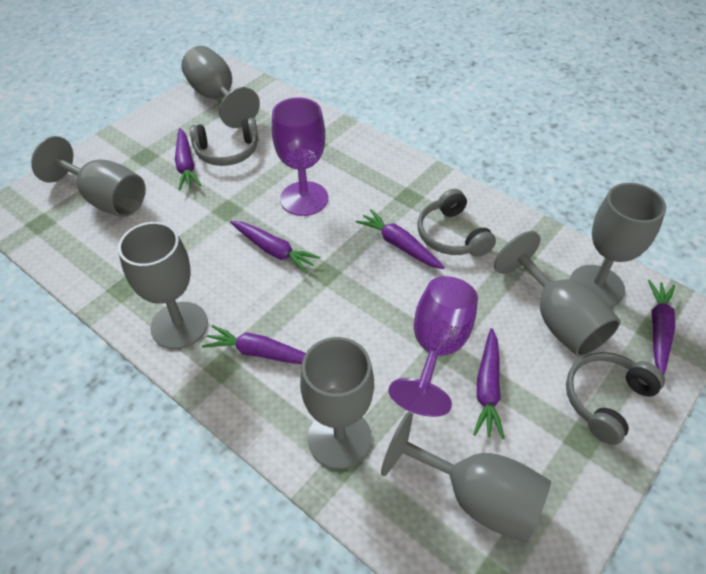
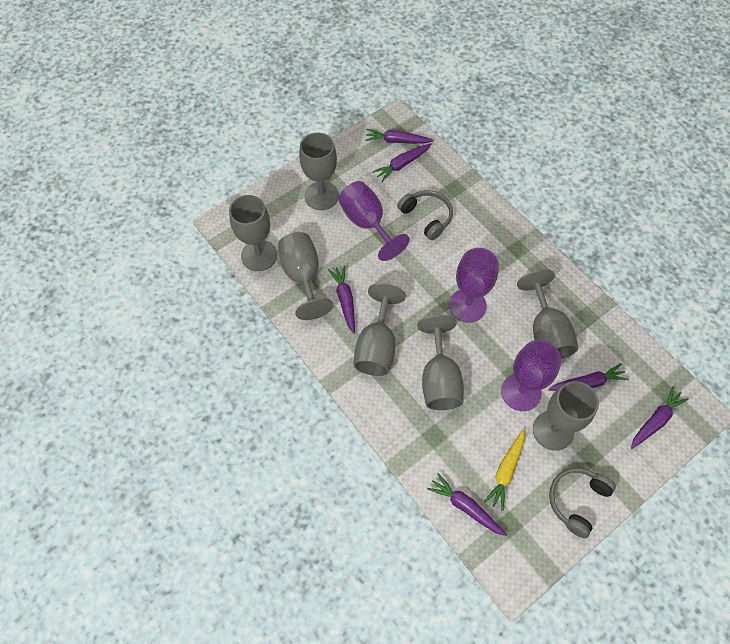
grey headphones: 3 -> 2
purple goblet: 2 -> 3
yellow carrot: 0 -> 1

